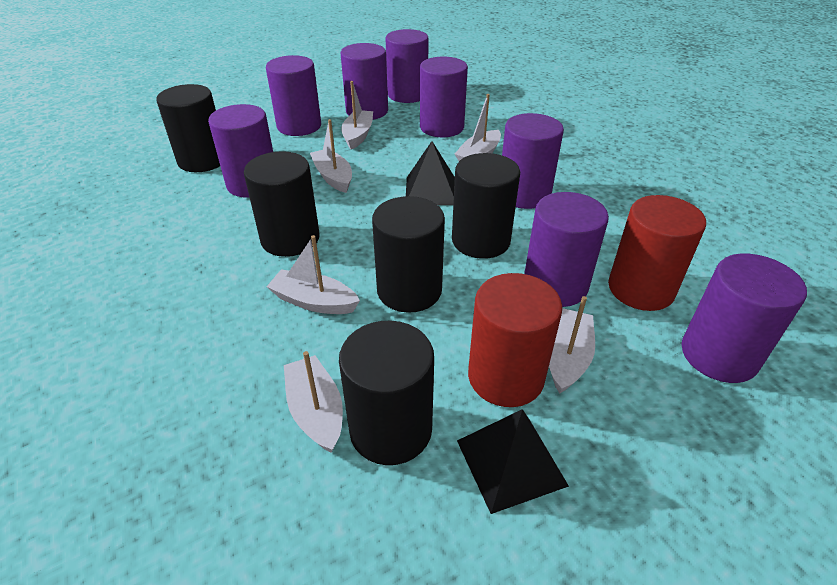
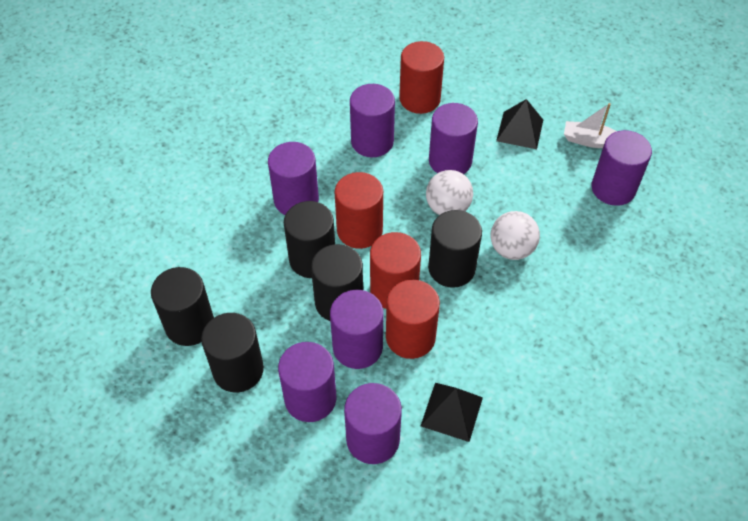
purple cylinder: 8 -> 7
red cylinder: 2 -> 4
white ball: 0 -> 2
white boat: 6 -> 1

